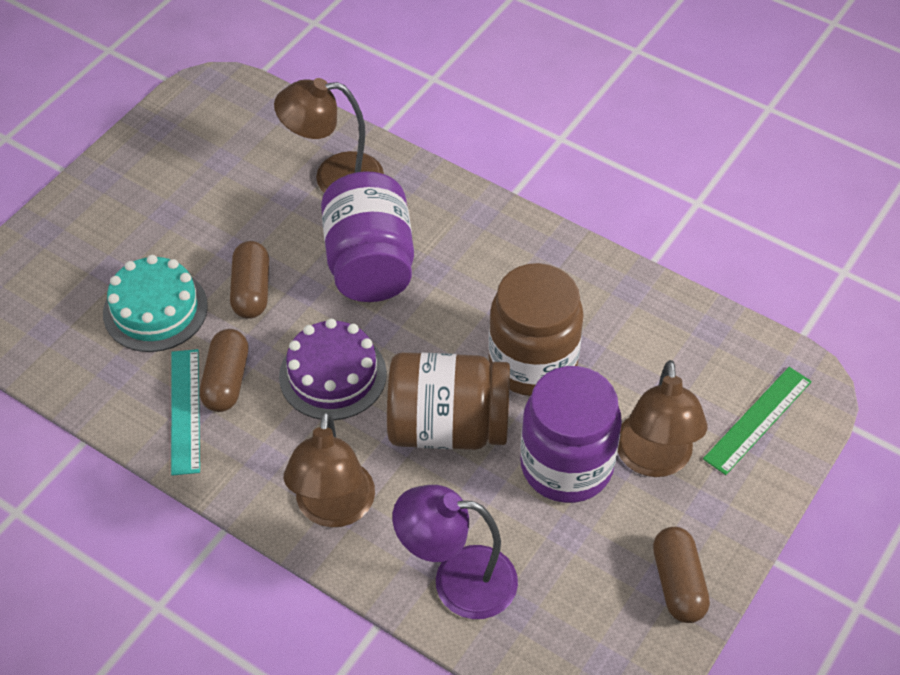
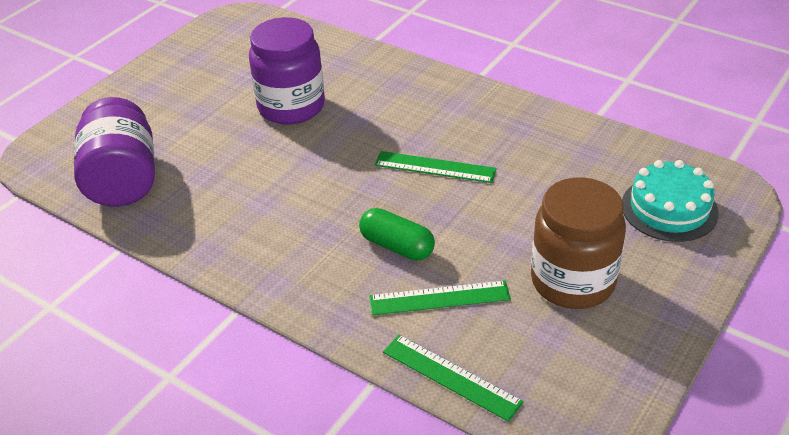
brown capsule: 3 -> 0
brown jar: 2 -> 1
brown lamp: 3 -> 0
green capsule: 0 -> 1
green ruler: 1 -> 3
purple cake: 1 -> 0
purple lamp: 1 -> 0
turquoise ruler: 1 -> 0

